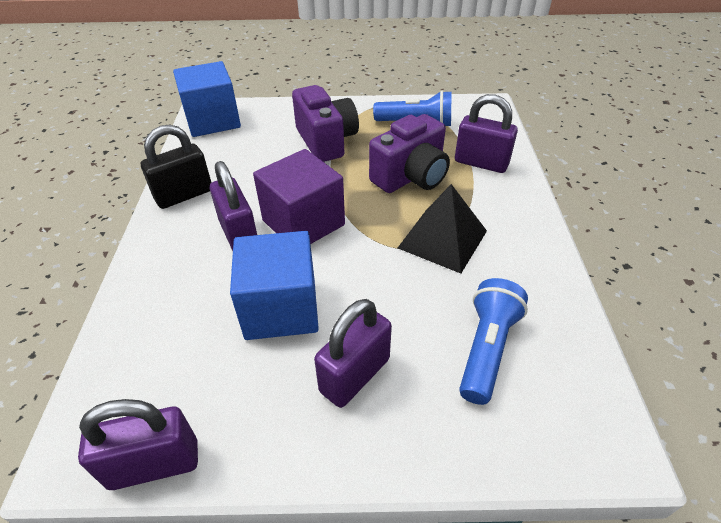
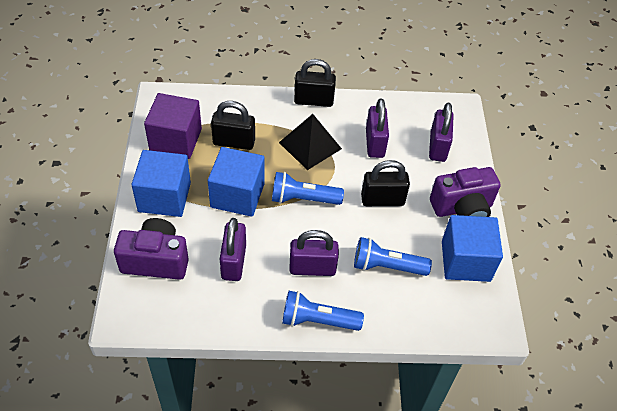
black padlock: 1 -> 3
blue cube: 2 -> 3
blue flashlight: 2 -> 3

